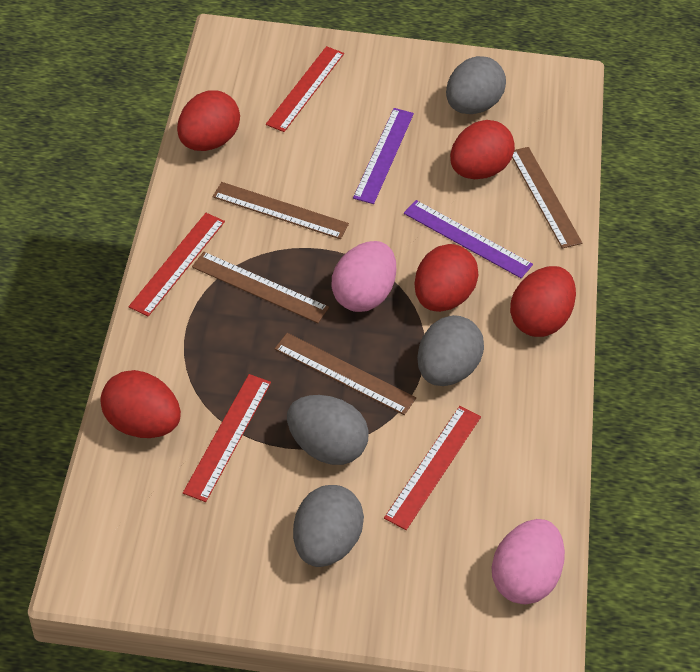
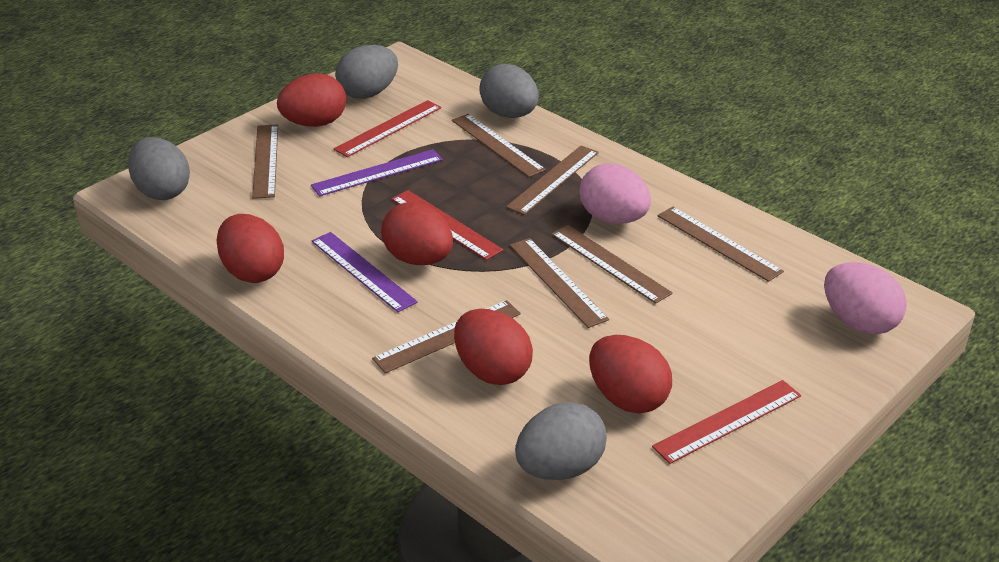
brown ruler: 4 -> 7
red ruler: 4 -> 3

